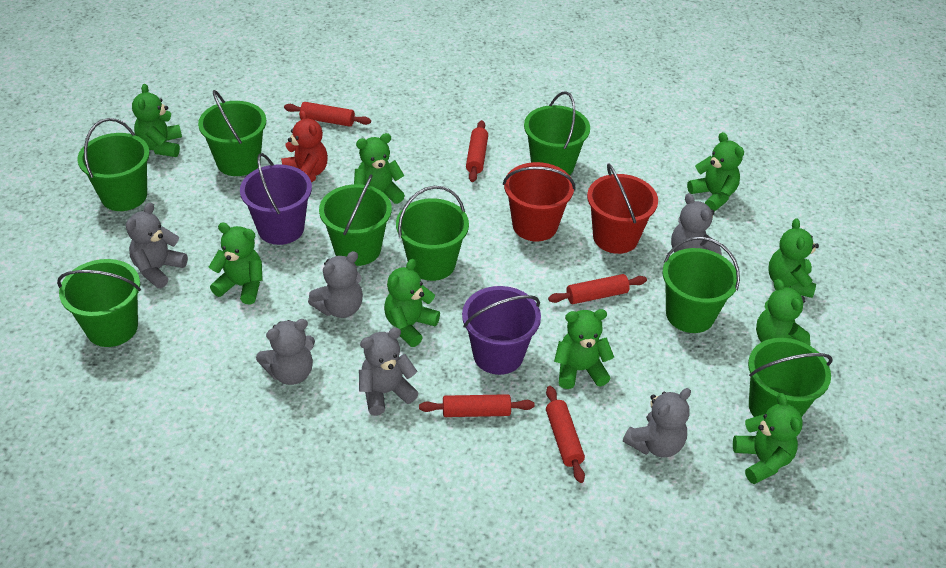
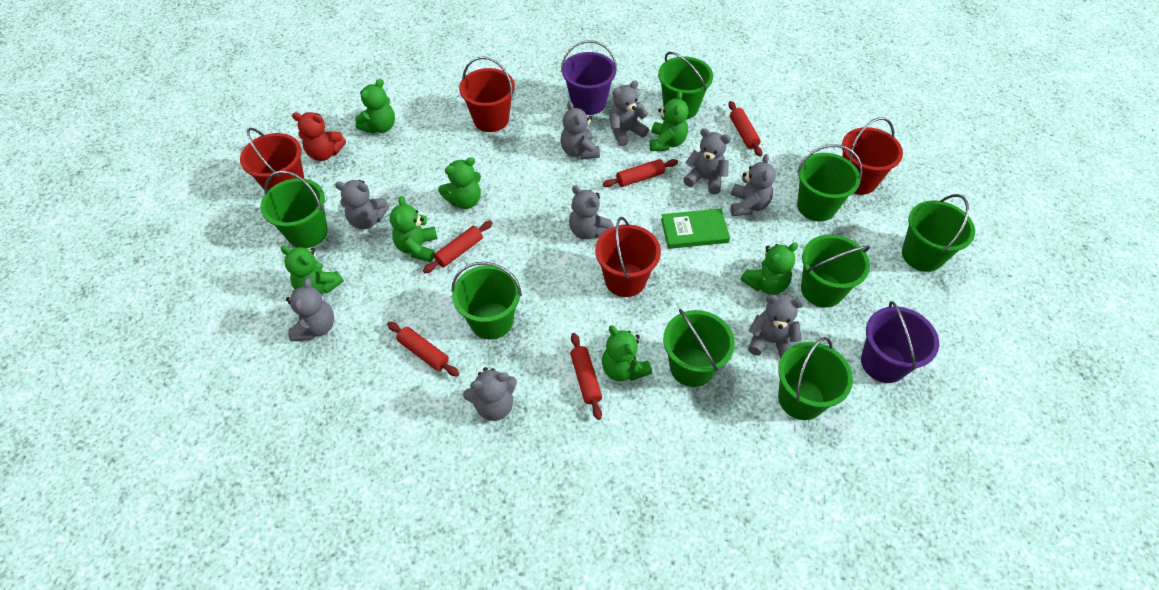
green book: 0 -> 1
green teddy bear: 9 -> 7
grey teddy bear: 6 -> 9
red bucket: 2 -> 4

